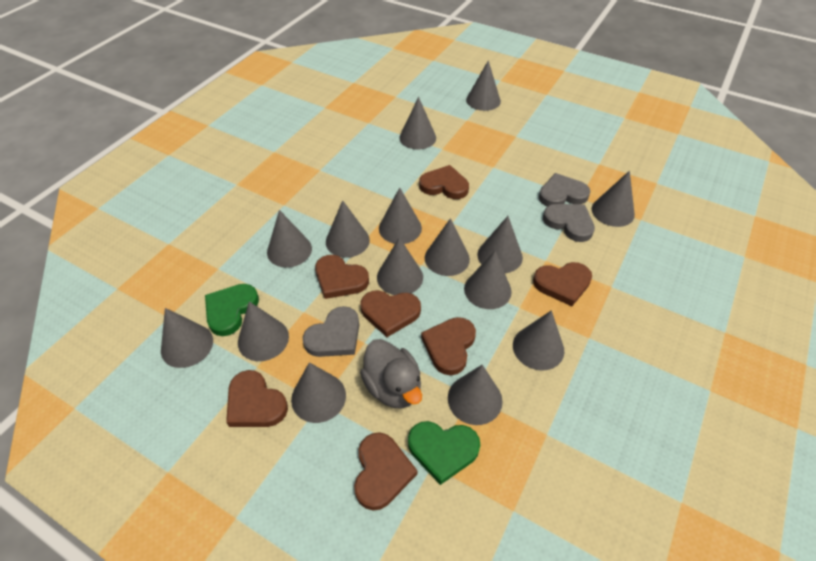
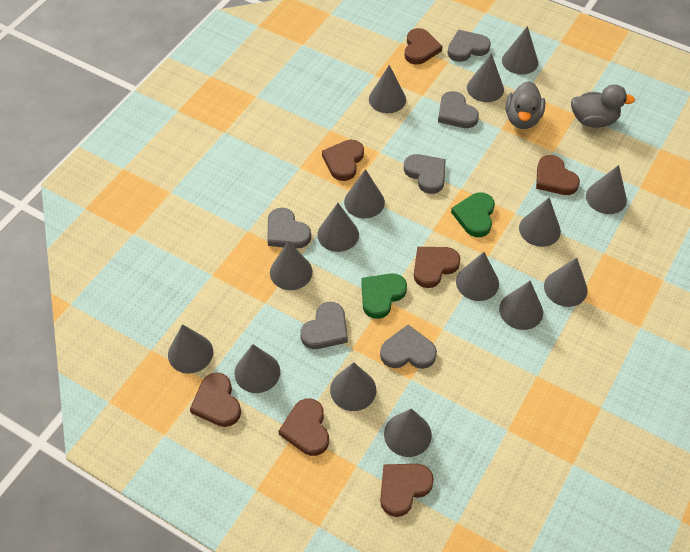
grey duck: 1 -> 2
grey heart: 3 -> 6

